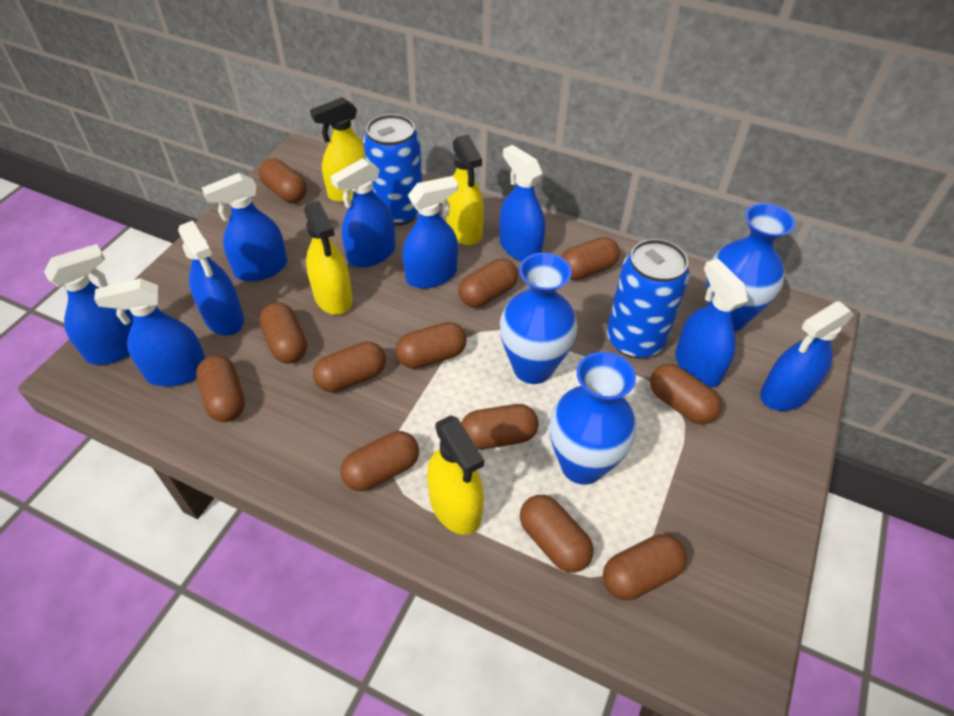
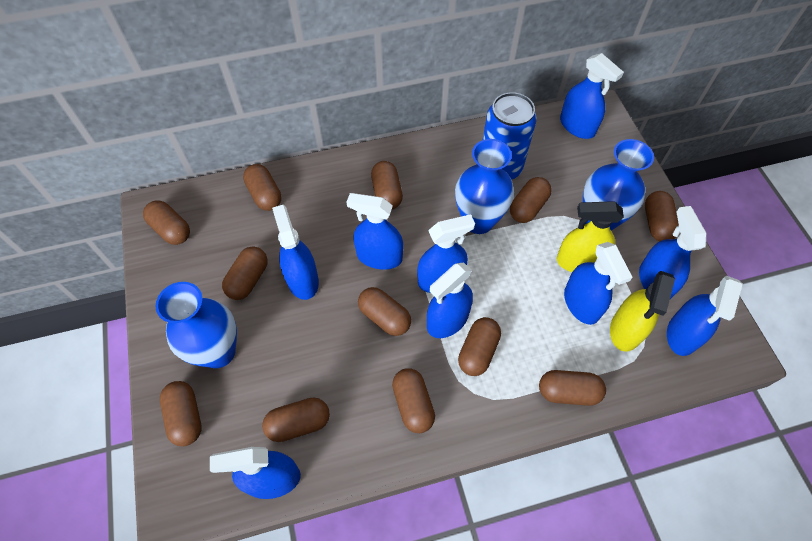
blue can: 2 -> 1
yellow spray bottle: 4 -> 2

